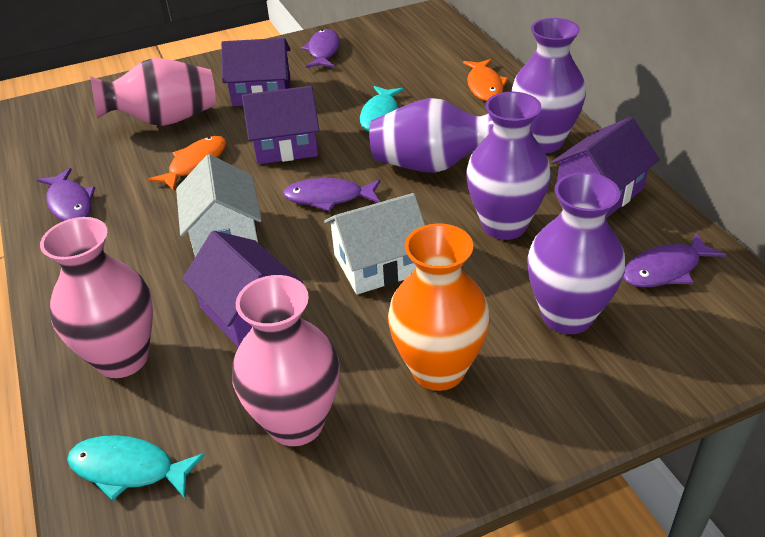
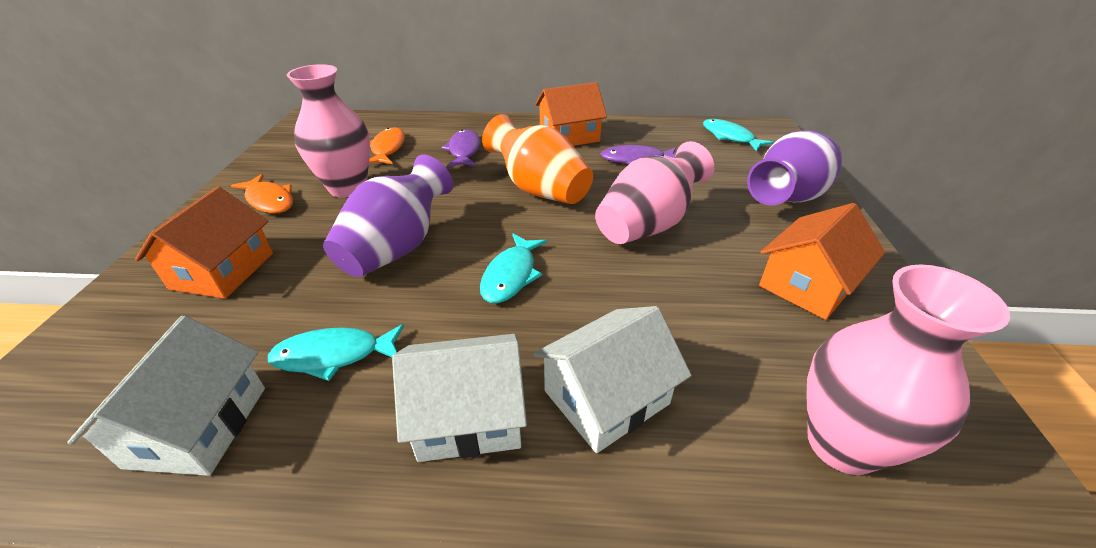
orange house: 0 -> 3
purple fish: 4 -> 2
purple house: 4 -> 0
purple vase: 4 -> 2
turquoise fish: 2 -> 3
white house: 2 -> 3

